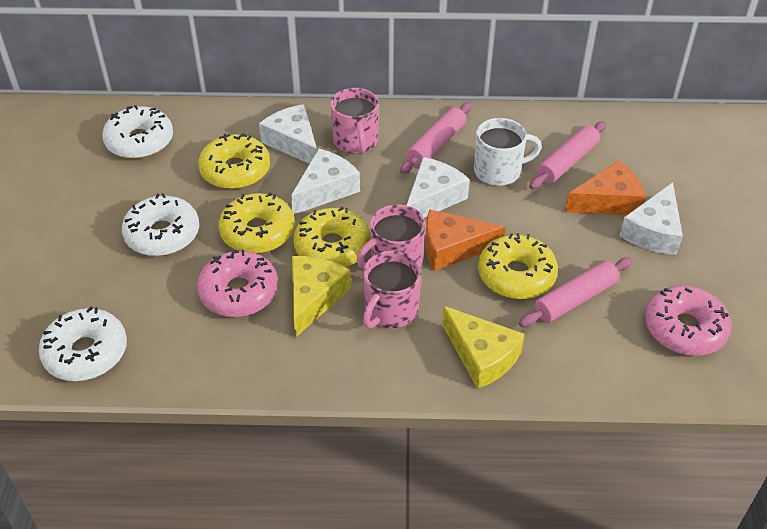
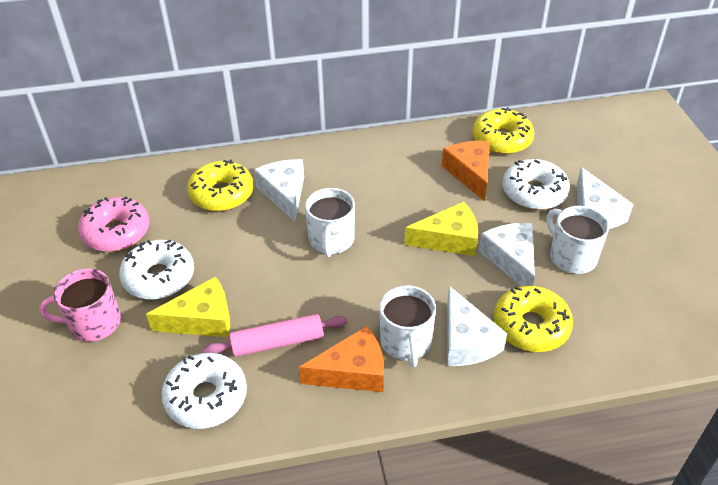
pink donut: 2 -> 1
pink mug: 3 -> 1
pink rolling pin: 3 -> 1
white mug: 1 -> 3
yellow donut: 4 -> 3

